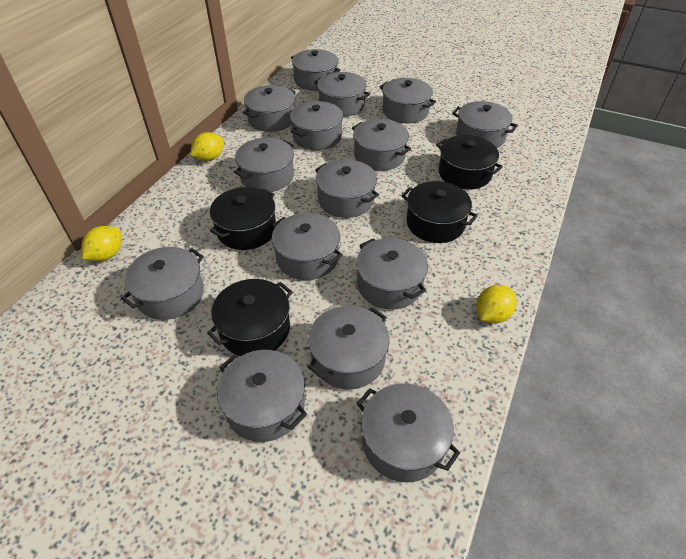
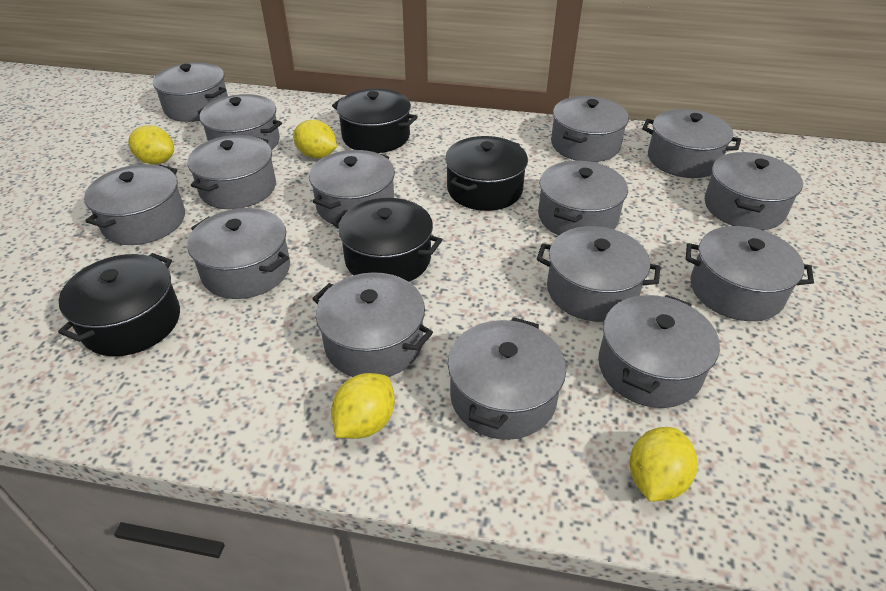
yellow lemon: 3 -> 4

